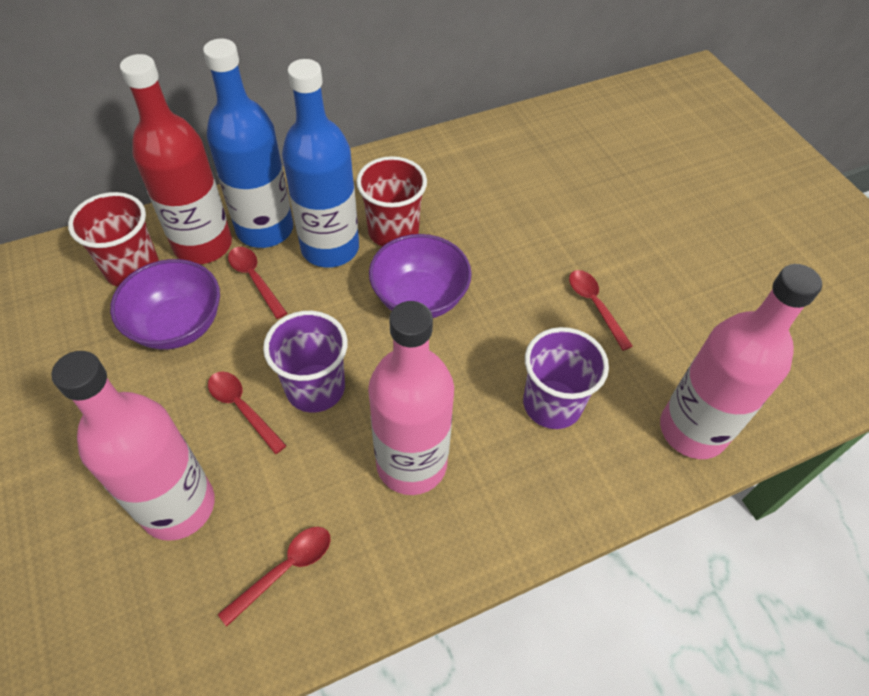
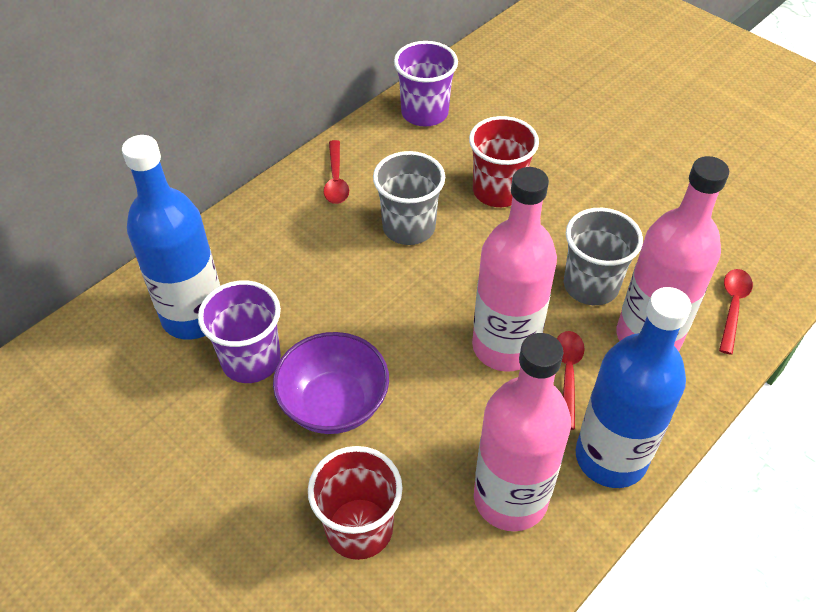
grey cup: 0 -> 2
purple bowl: 2 -> 1
red bottle: 1 -> 0
red spoon: 4 -> 3

